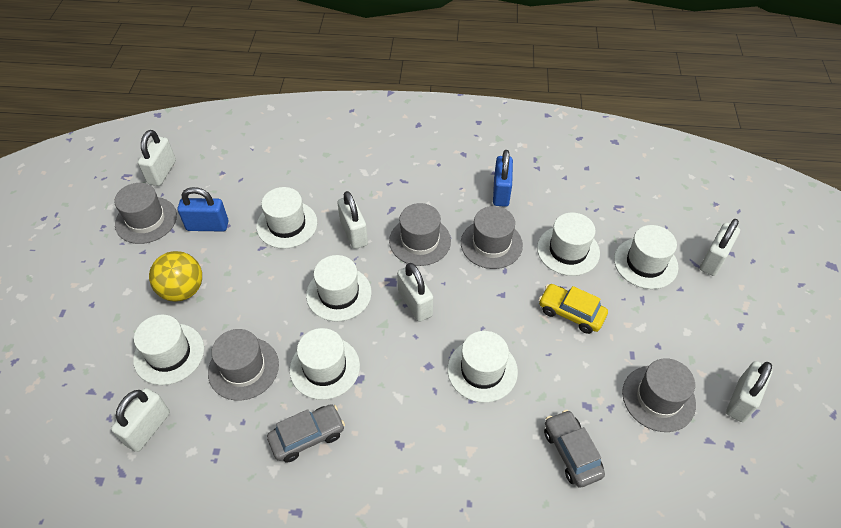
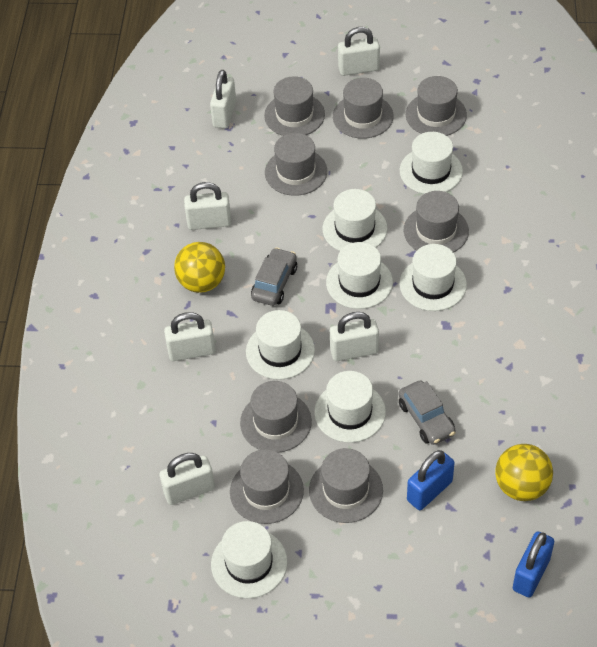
grey hat: 5 -> 8
yellow ball: 1 -> 2
yellow car: 1 -> 0

